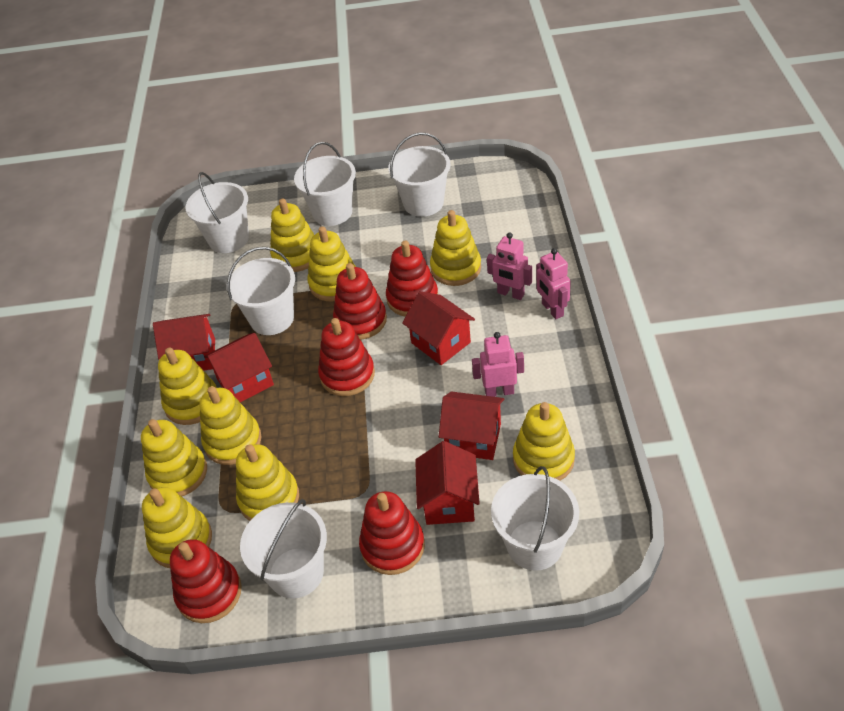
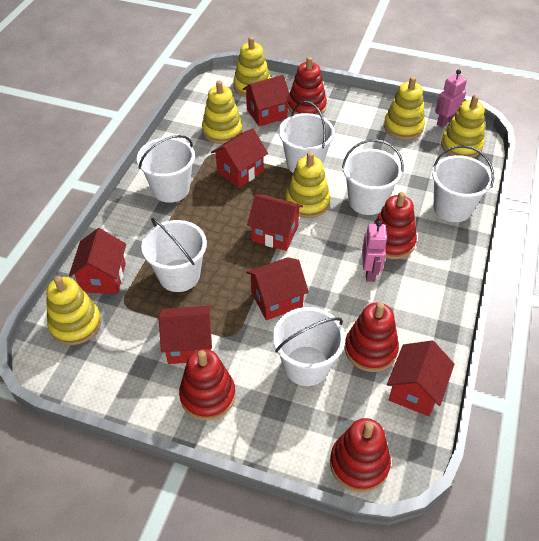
pink robot: 3 -> 2
red house: 5 -> 7
yellow stacking toy: 9 -> 6

